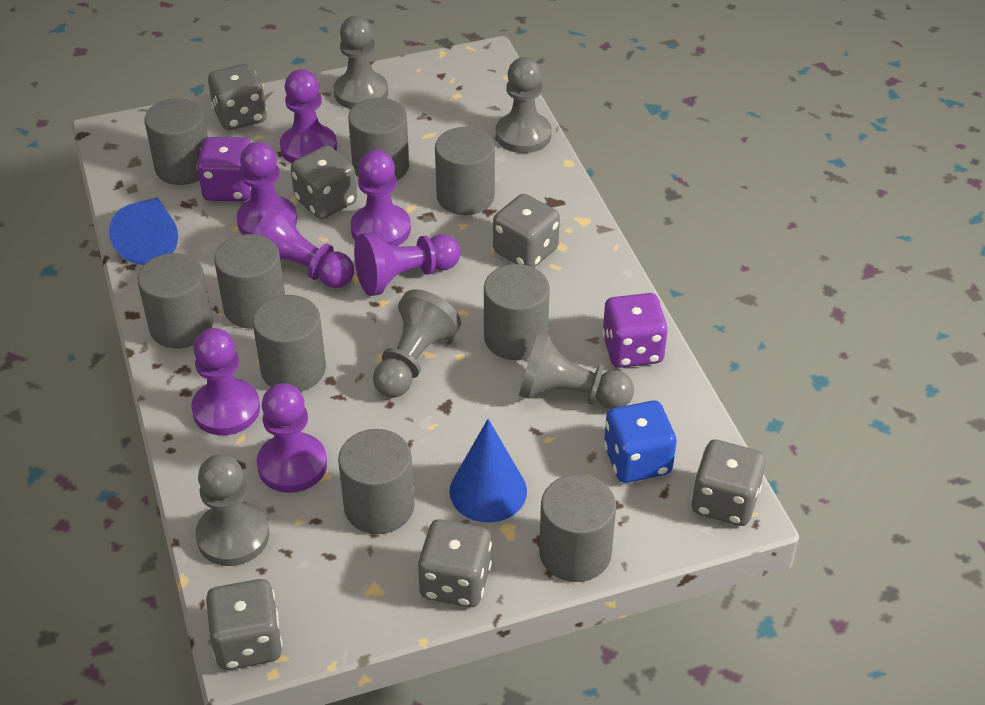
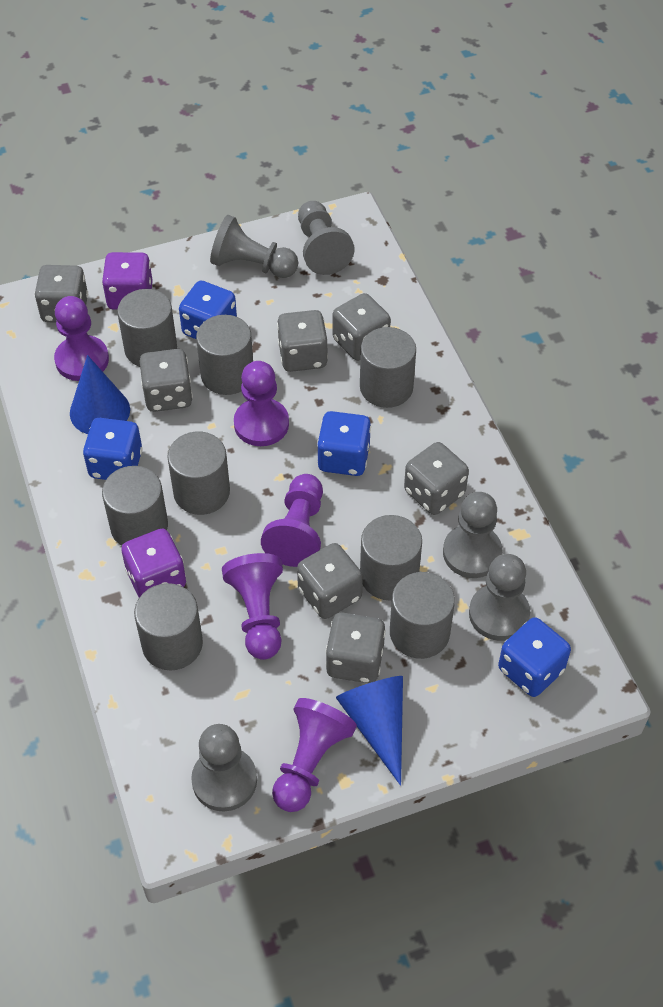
blue dice: 1 -> 4
grey cylinder: 9 -> 8
grey dice: 6 -> 7
purple pawn: 7 -> 5

